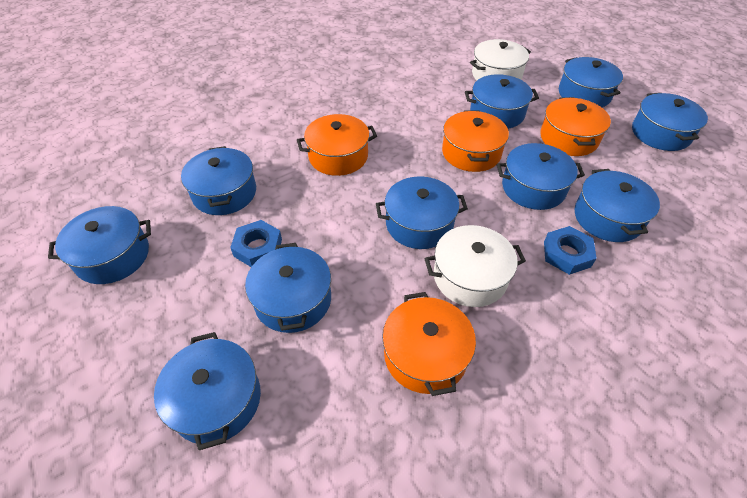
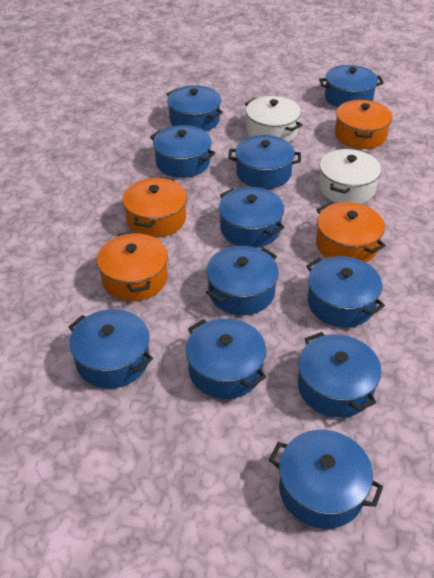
blue nut: 2 -> 0
blue pot: 10 -> 11

